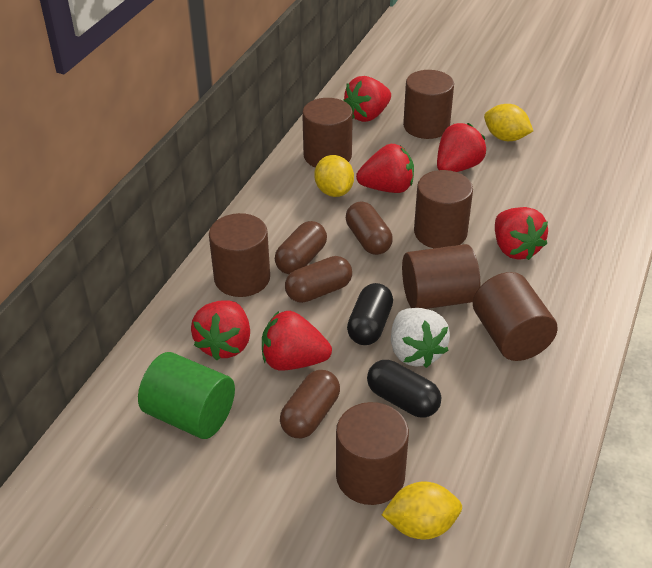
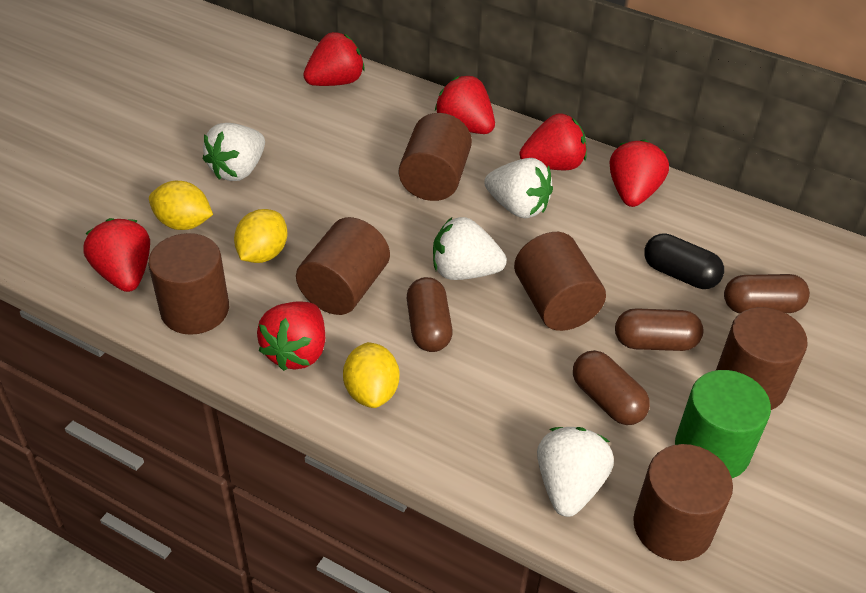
black capsule: 2 -> 1
brown cylinder: 7 -> 6
white strawberry: 1 -> 4

